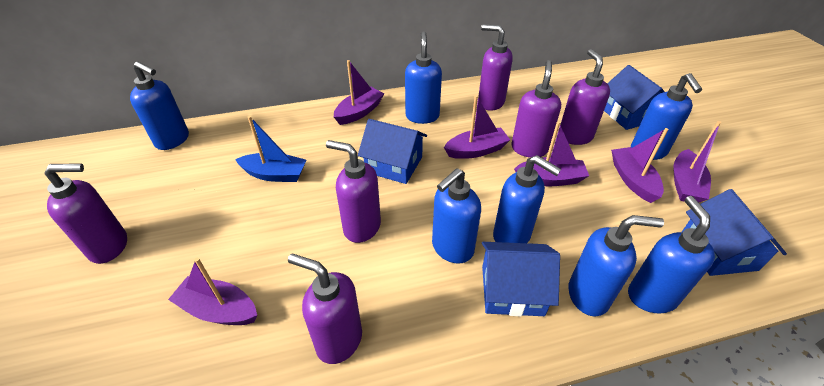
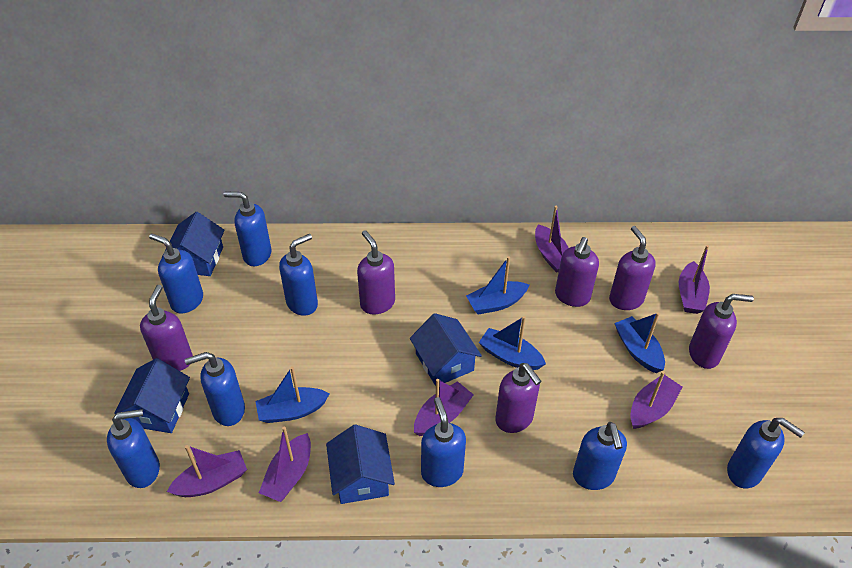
blue boat: 1 -> 4
blue soap dispenser: 7 -> 8

